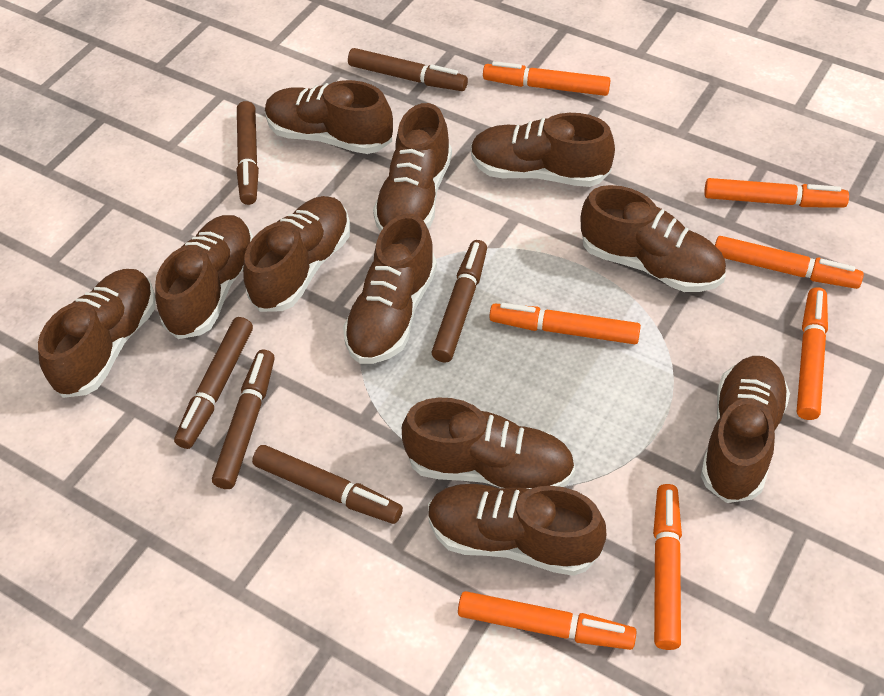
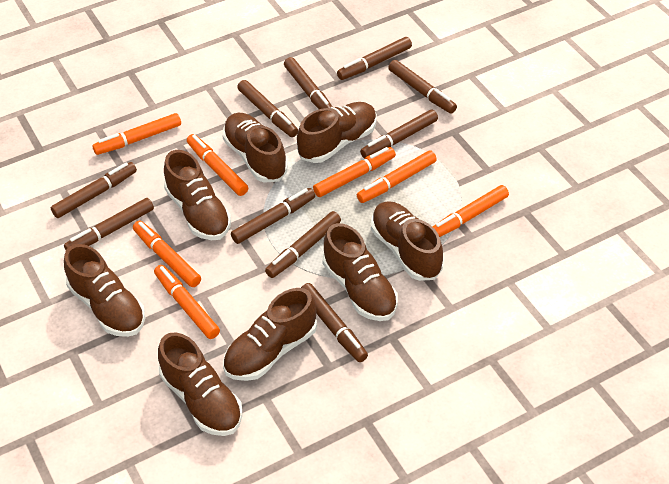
brown marker: 6 -> 10
brown shoe: 11 -> 8

